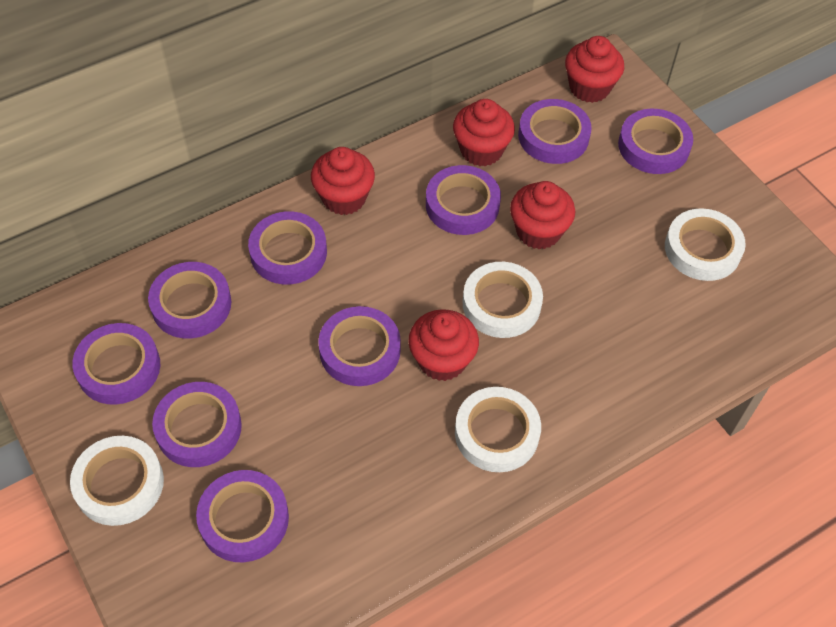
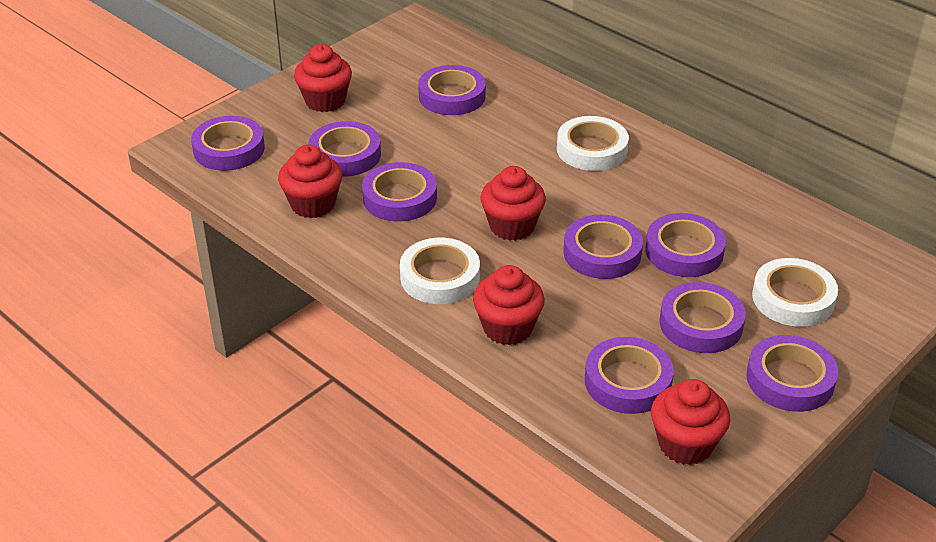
white tape: 4 -> 3

